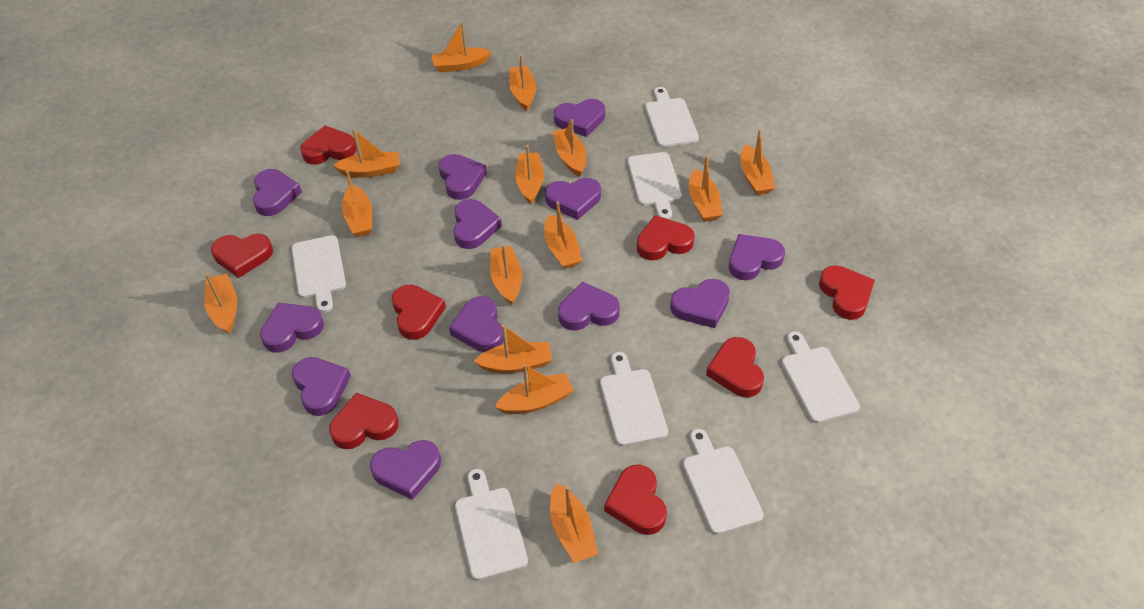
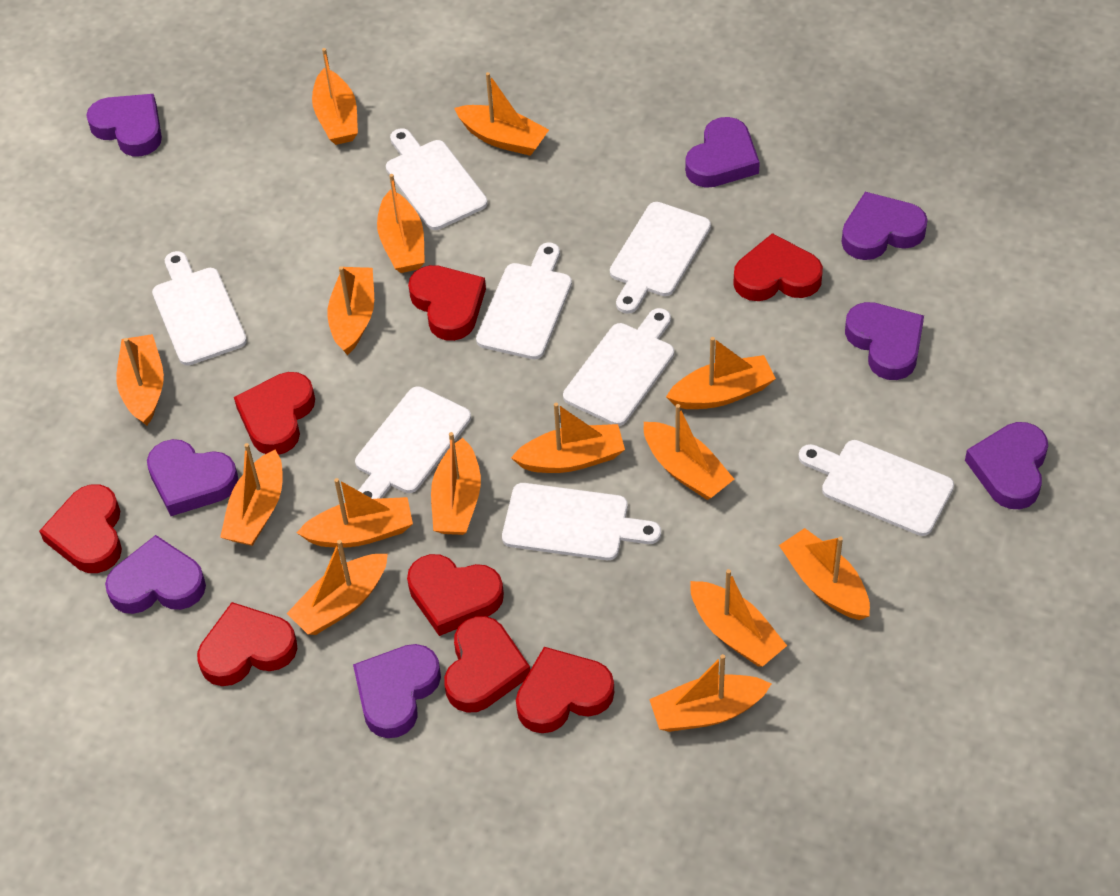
orange boat: 14 -> 15
purple heart: 12 -> 8
white cutting board: 7 -> 8

